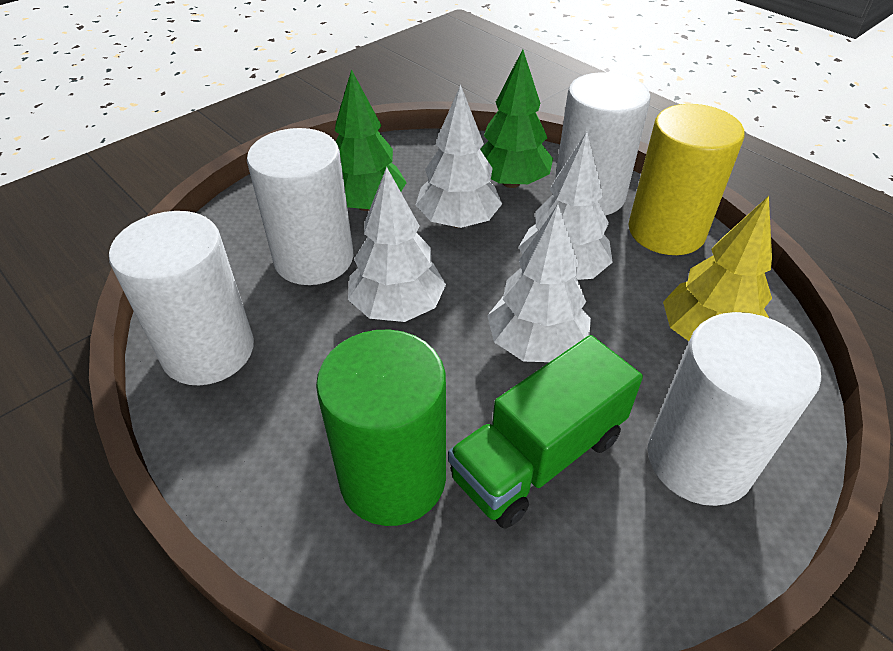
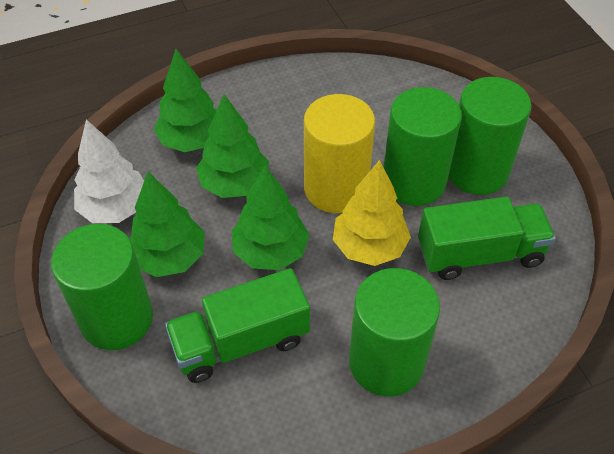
green cylinder: 1 -> 4
green tree: 2 -> 4
green truck: 1 -> 2
white cylinder: 4 -> 0
white tree: 4 -> 1

